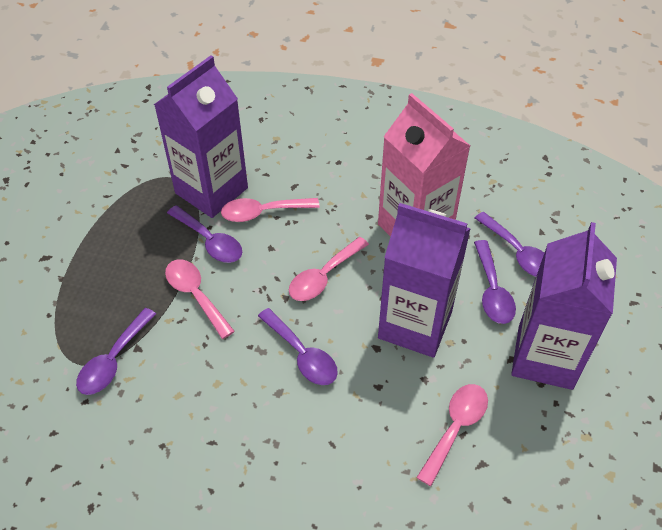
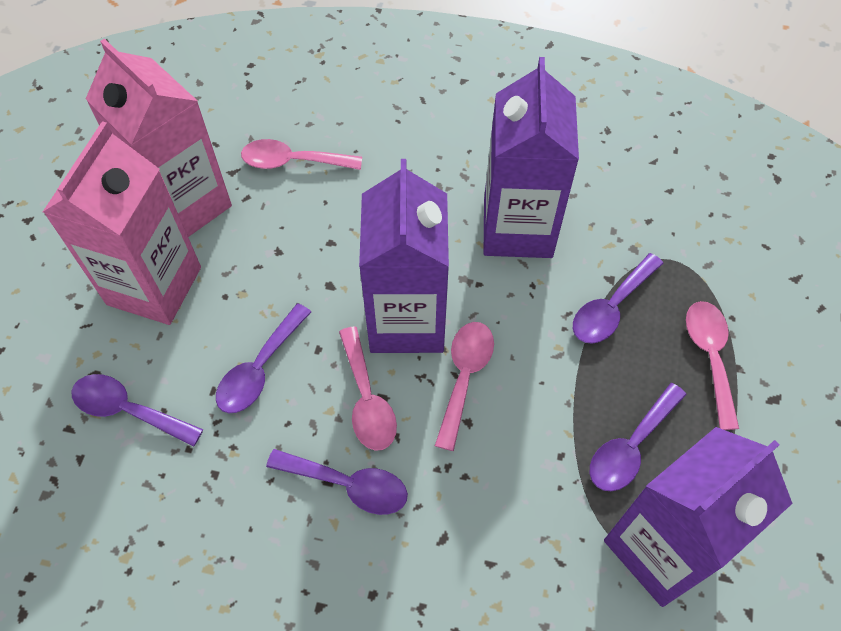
pink carton: 1 -> 2

